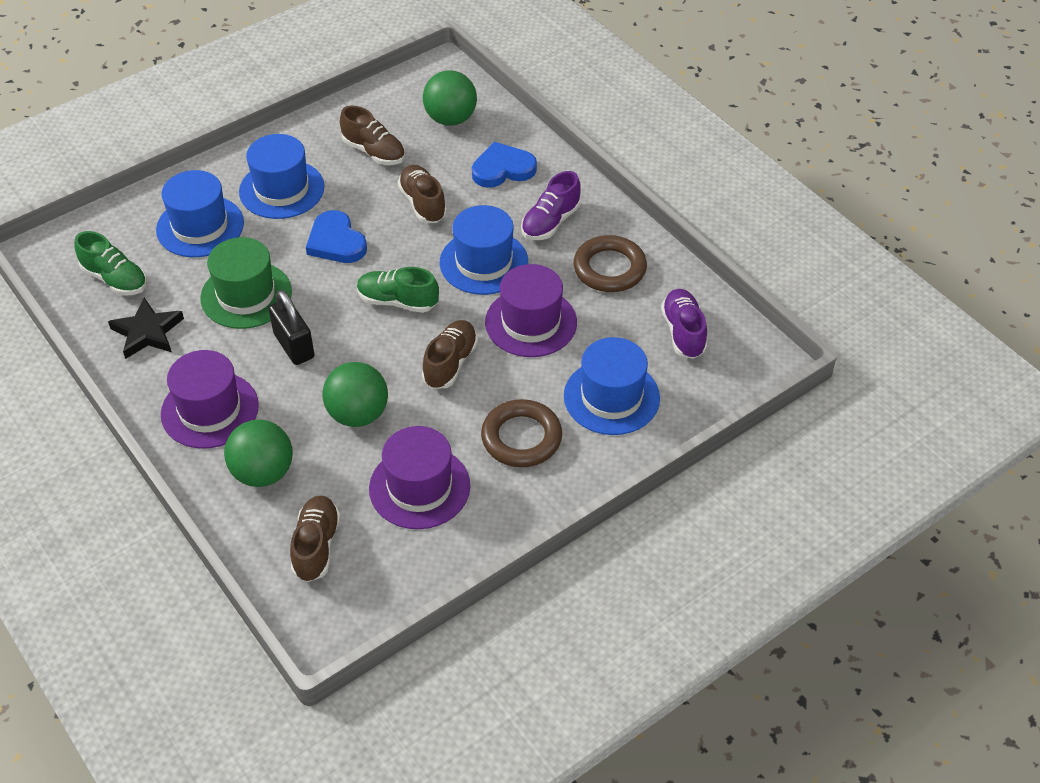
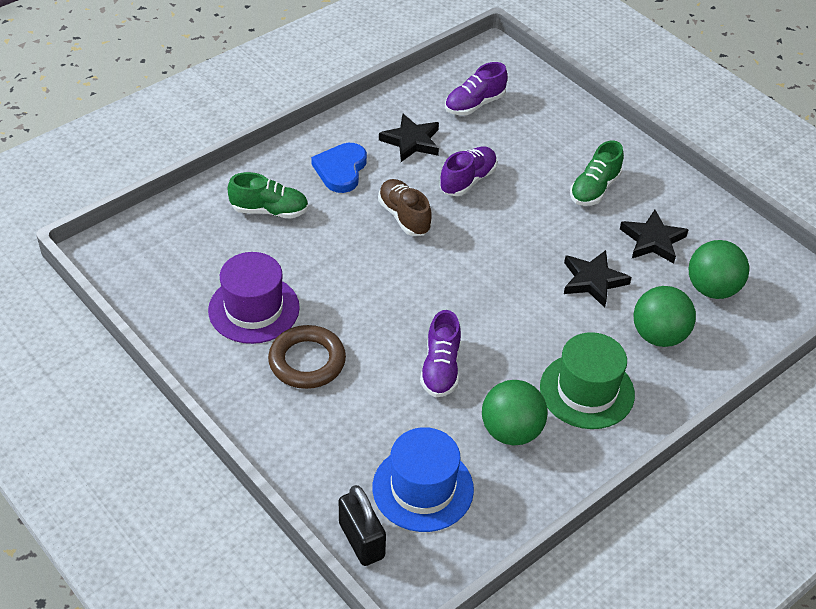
black star: 1 -> 3
blue hat: 4 -> 1
blue heart: 2 -> 1
brown ring: 2 -> 1
brown shoe: 4 -> 1
purple hat: 3 -> 1
purple shoe: 2 -> 3

